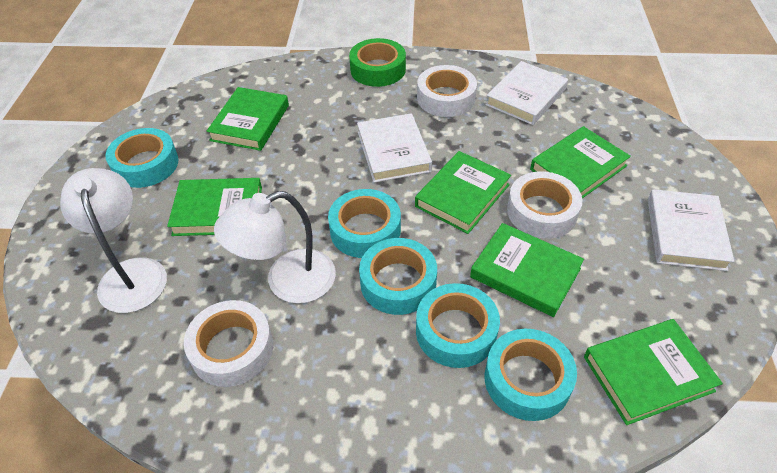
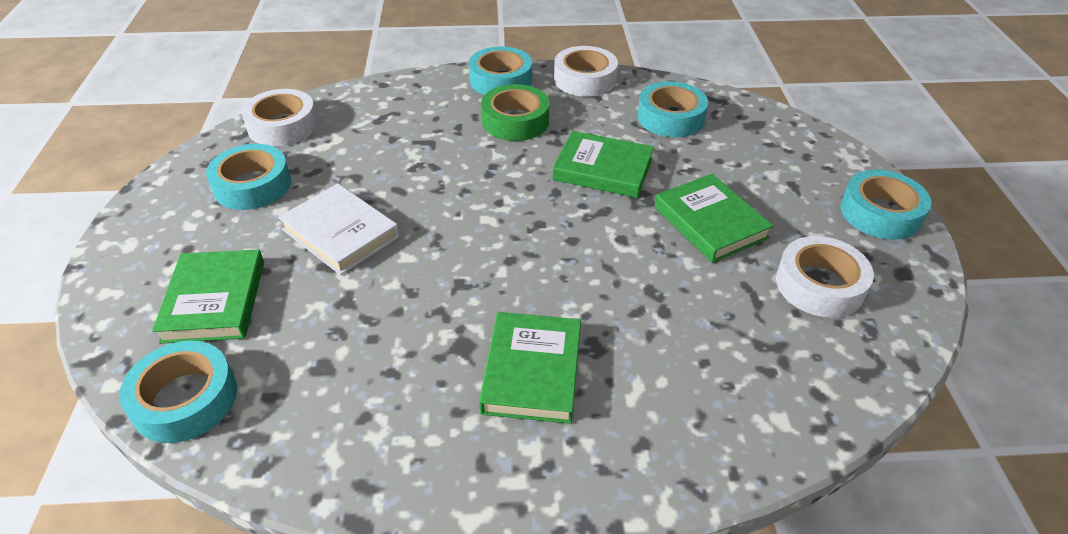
green book: 6 -> 4
white book: 3 -> 1
white lamp: 2 -> 0

